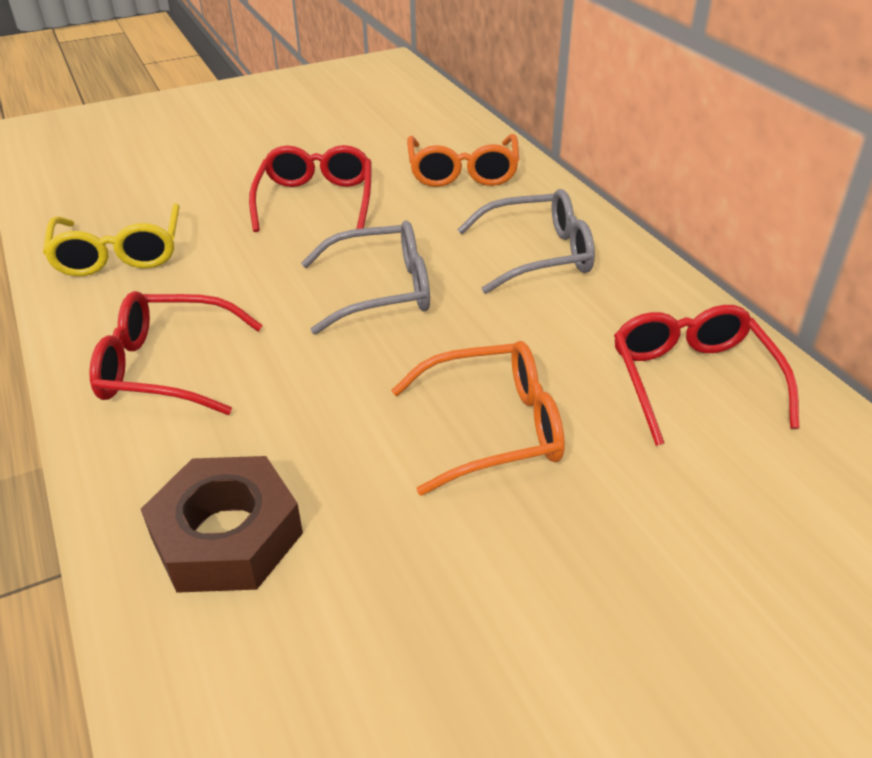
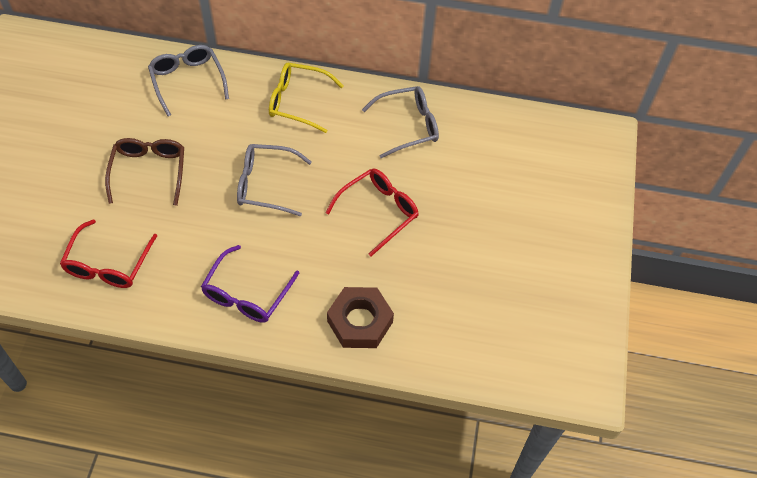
brown glasses: 0 -> 1
grey glasses: 2 -> 3
orange glasses: 2 -> 0
purple glasses: 0 -> 1
red glasses: 3 -> 2

